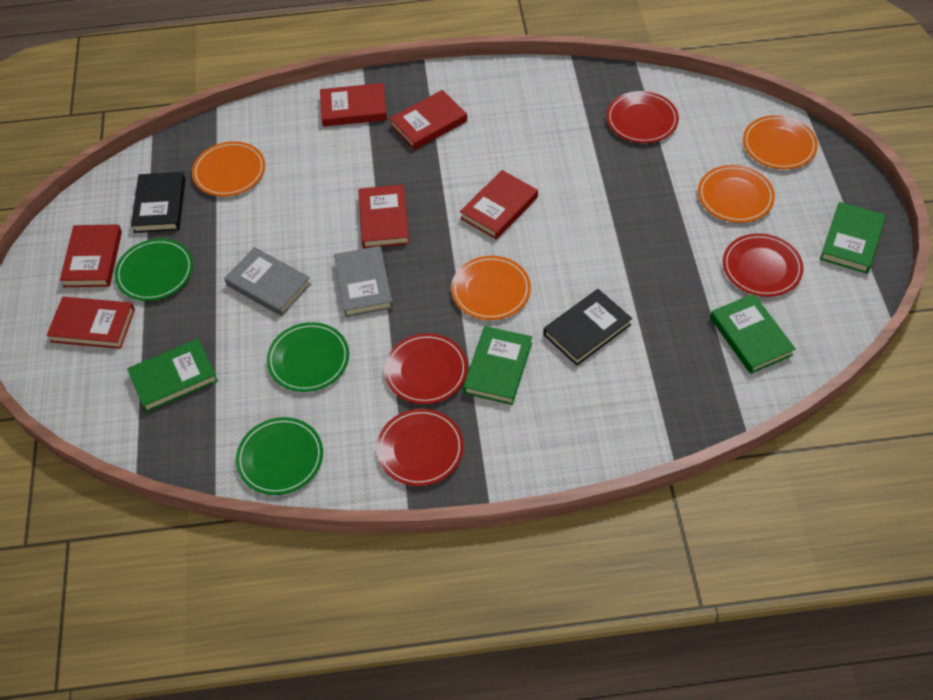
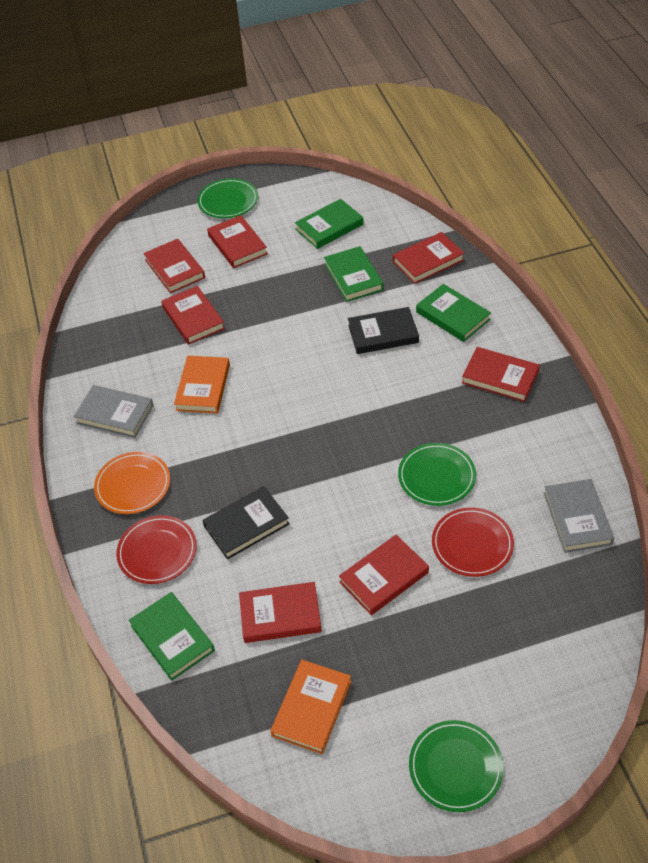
orange book: 0 -> 2
orange plate: 4 -> 1
red book: 6 -> 7
red plate: 4 -> 2

